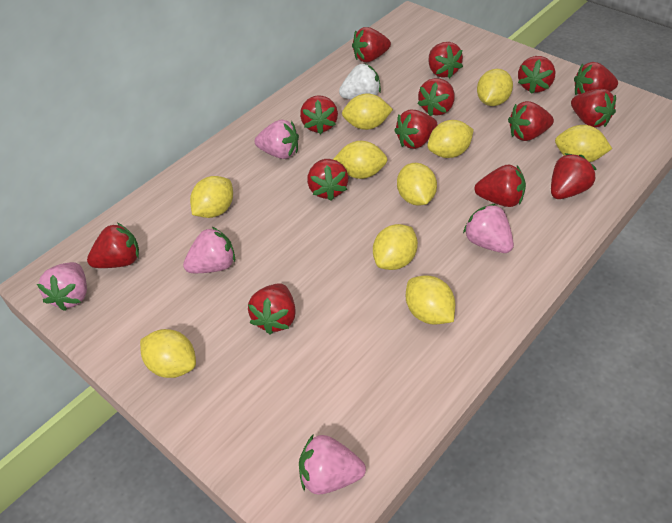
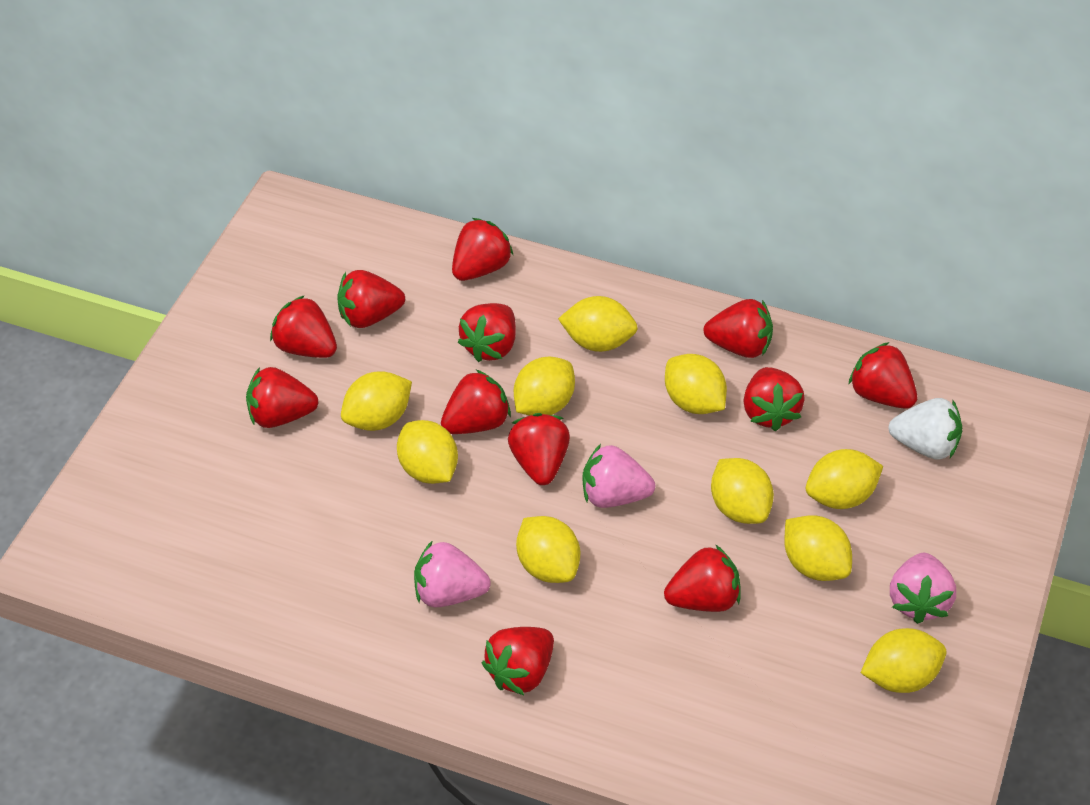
pink strawberry: 5 -> 3
red strawberry: 14 -> 12

